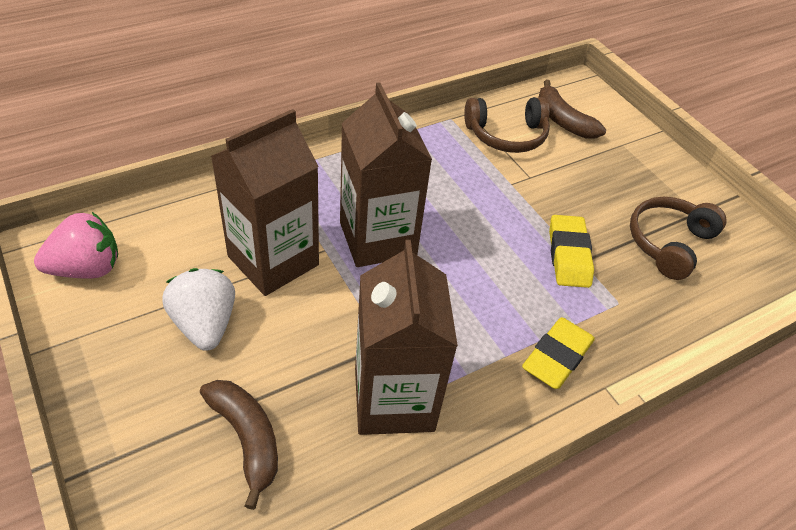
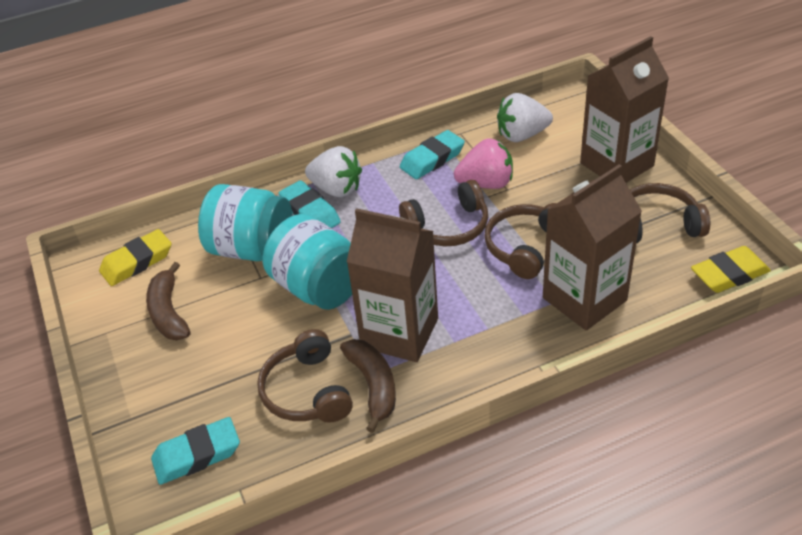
brown headphones: 2 -> 4
turquoise eraser: 0 -> 3
turquoise jar: 0 -> 2
white strawberry: 1 -> 2

